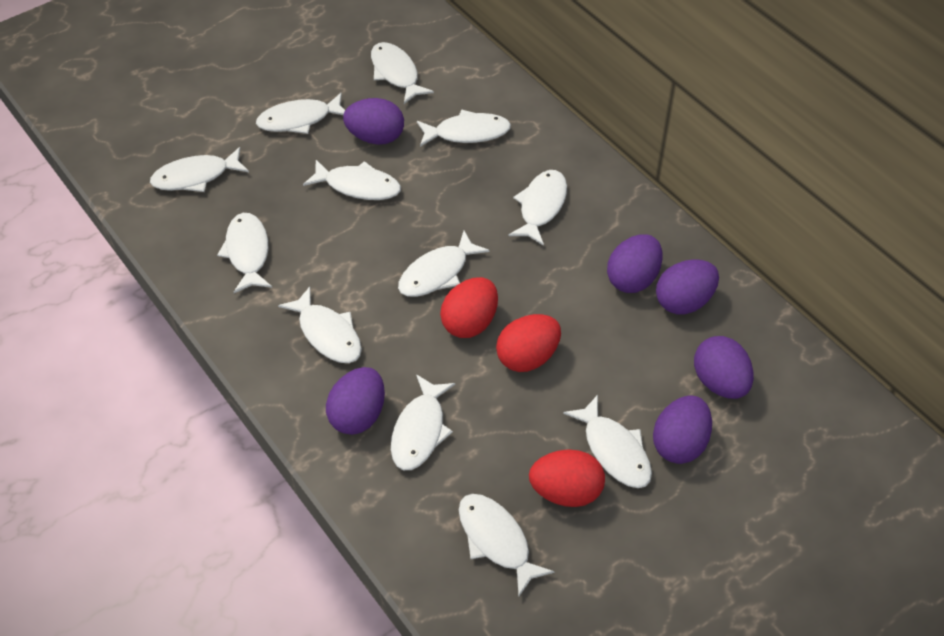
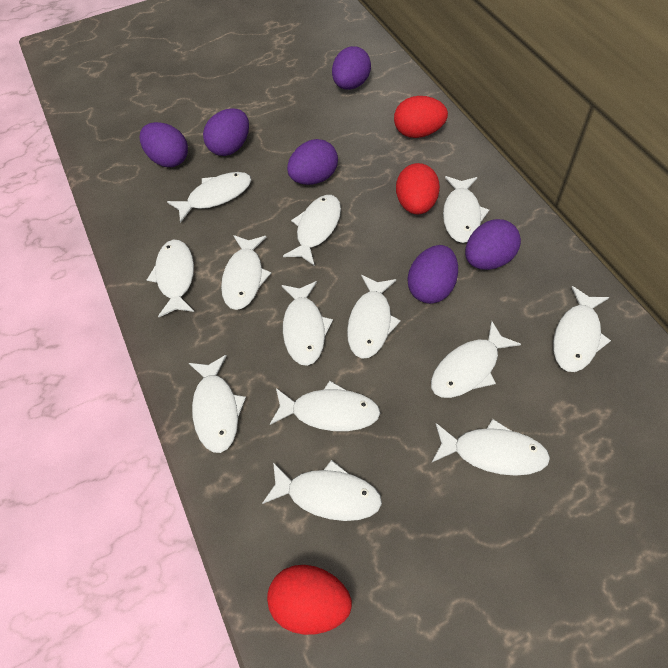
white fish: 12 -> 13

